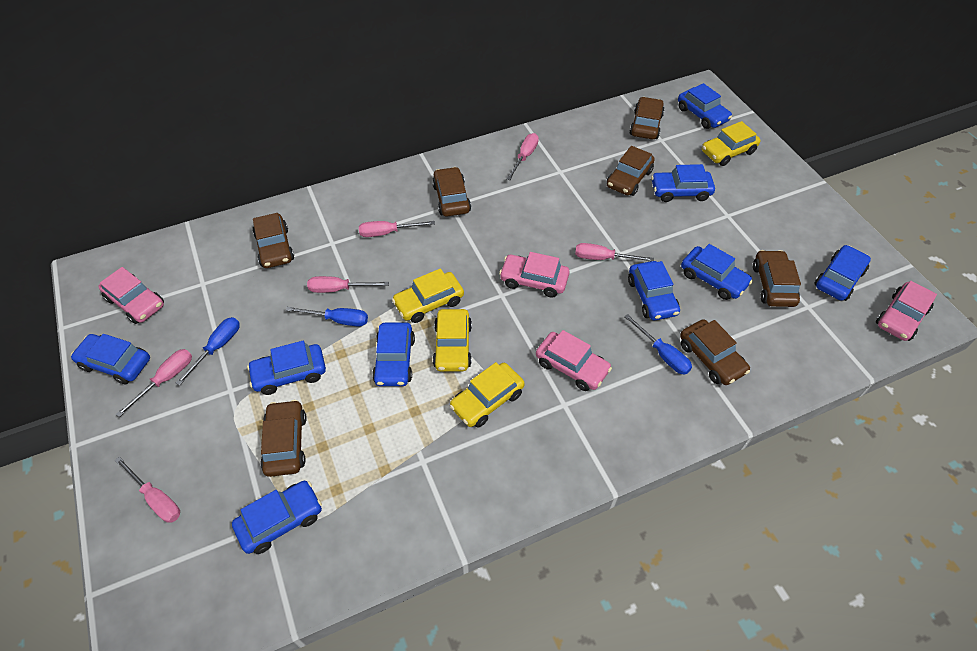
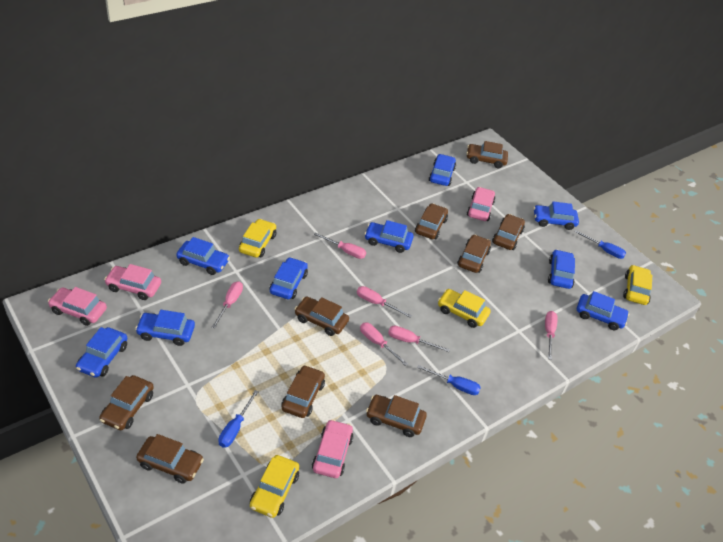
brown car: 7 -> 9

